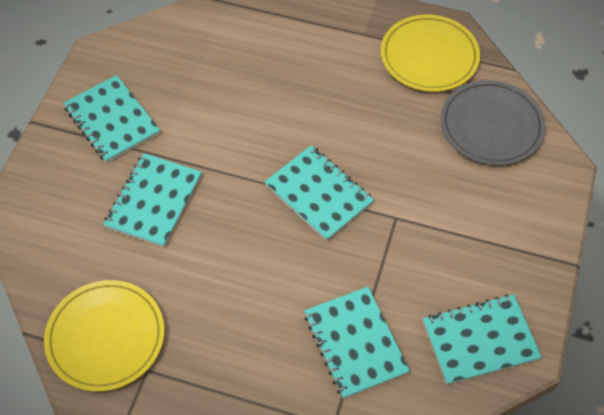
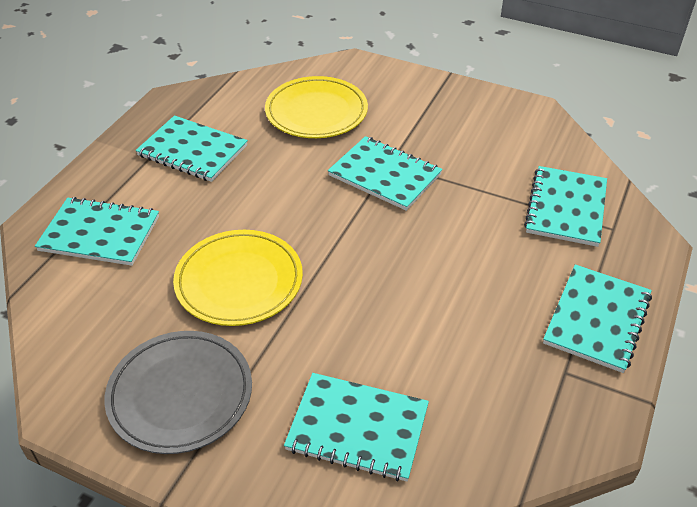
turquoise notebook: 5 -> 6

